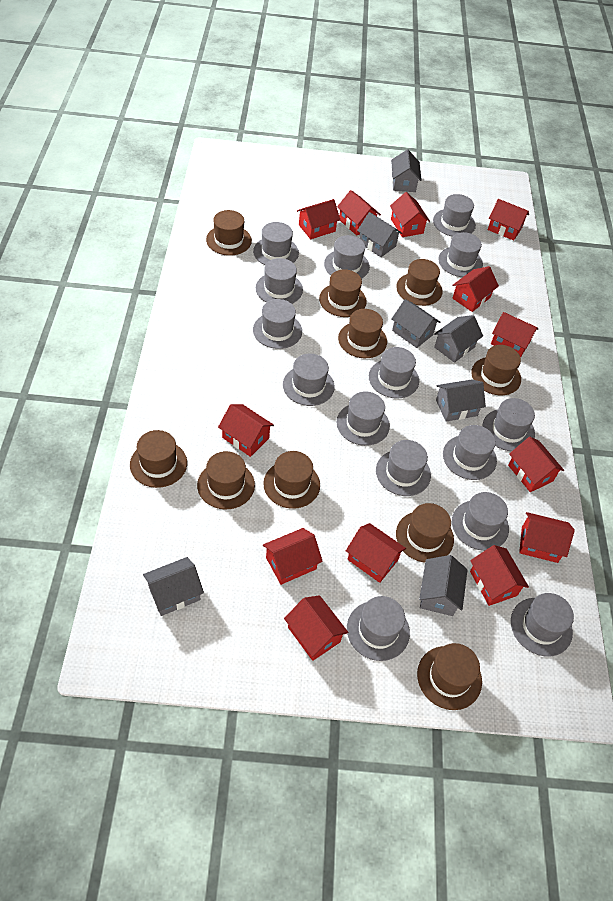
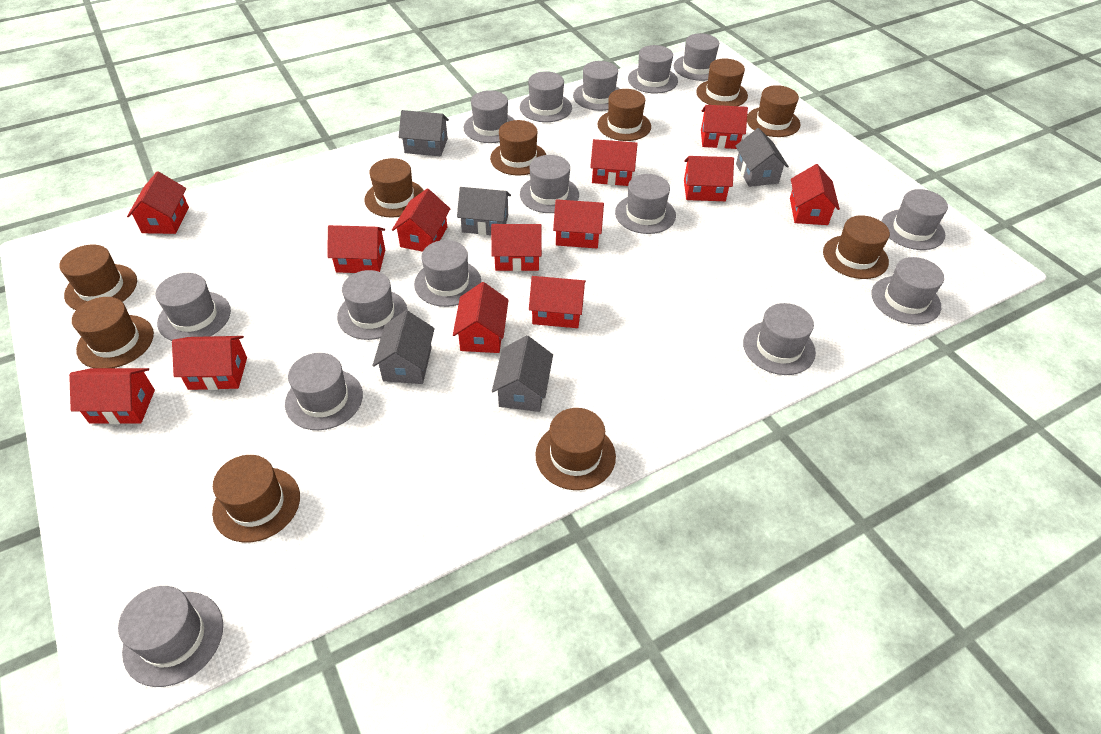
grey house: 7 -> 5

